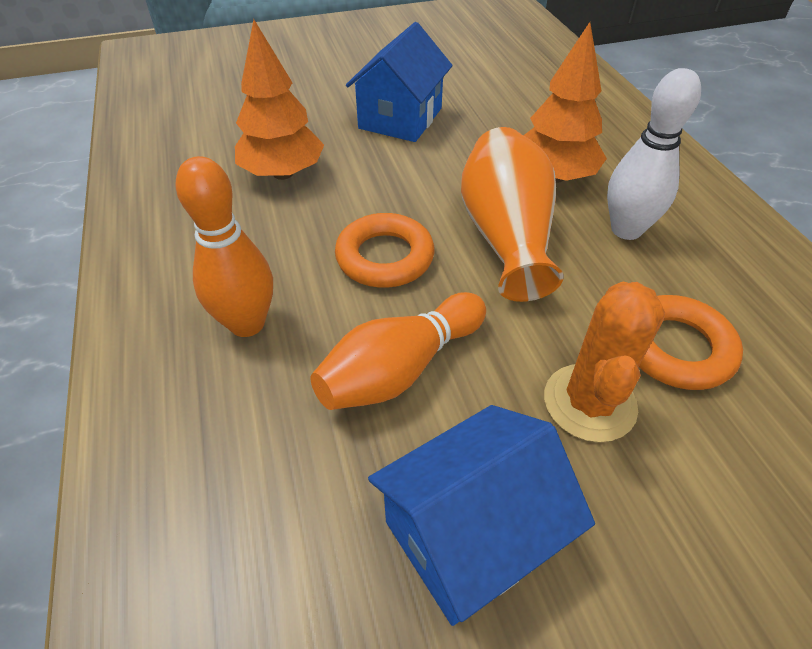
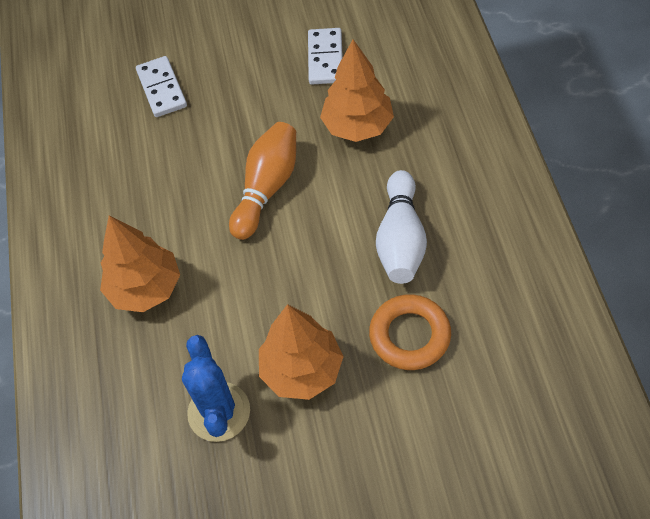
blue cactus: 0 -> 1
blue house: 2 -> 0
orange bowling pin: 2 -> 1
orange cactus: 1 -> 0
orange ring: 2 -> 1
orange tree: 2 -> 3
orange vase: 1 -> 0
white domino: 0 -> 2

